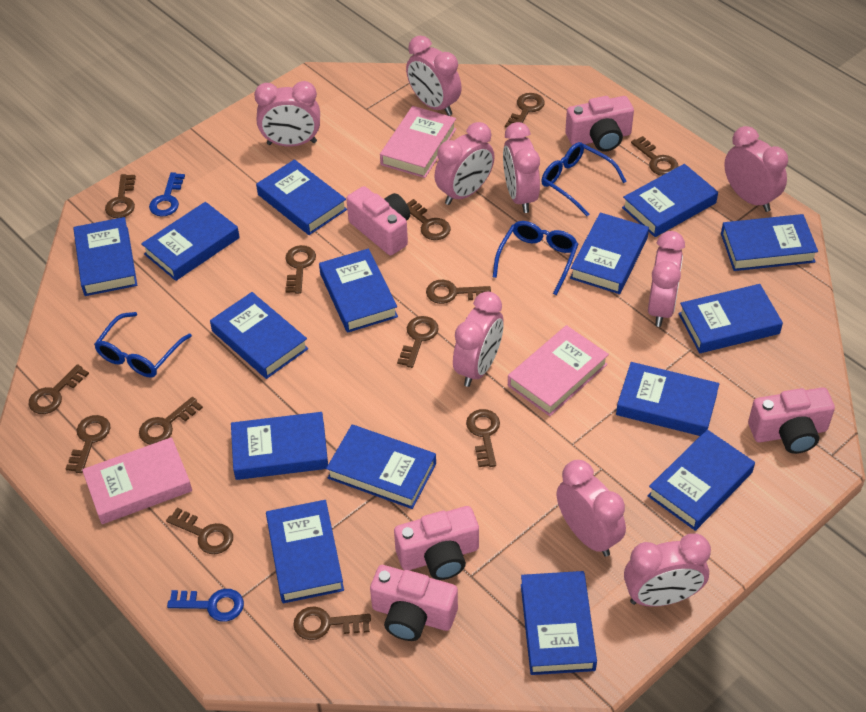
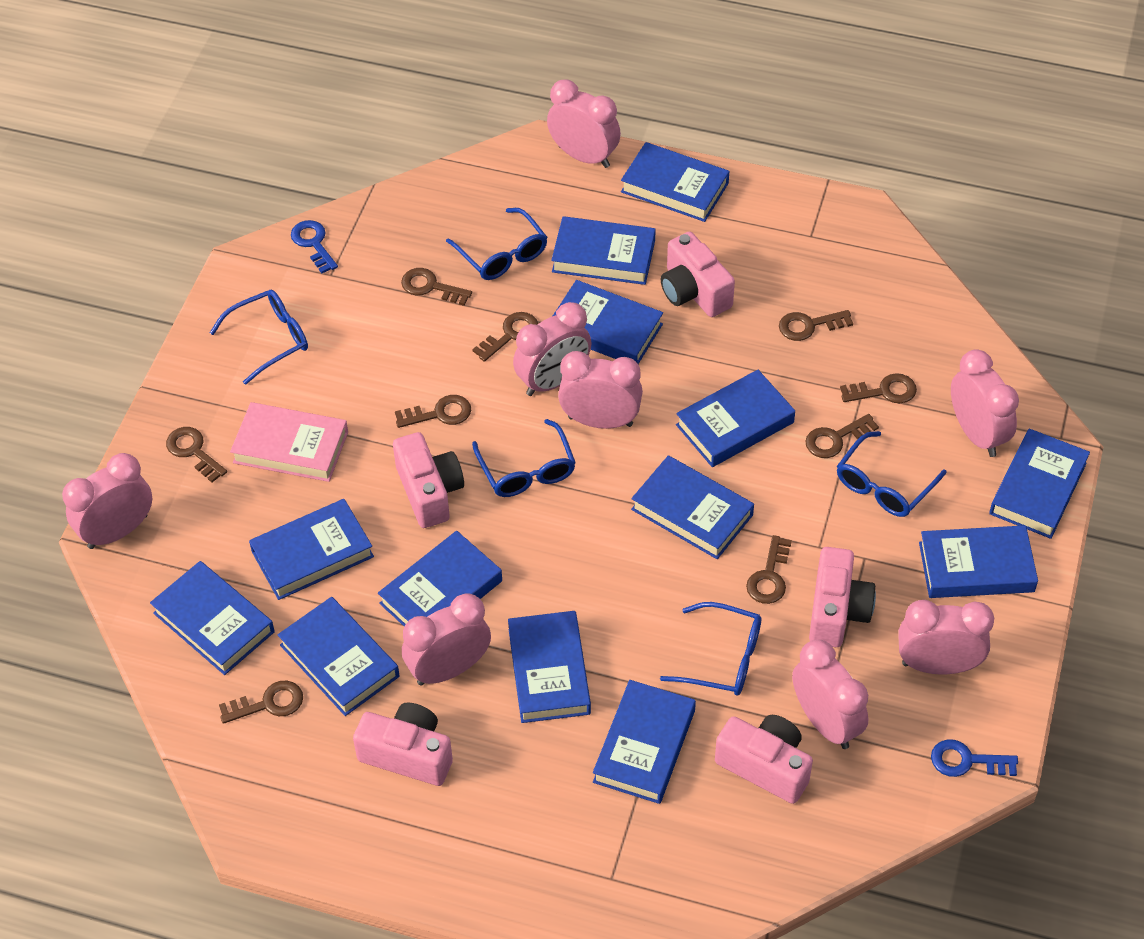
blue book: 15 -> 13
blue glasses: 3 -> 5
brown key: 13 -> 9
pink book: 3 -> 1
pink clock: 9 -> 8

